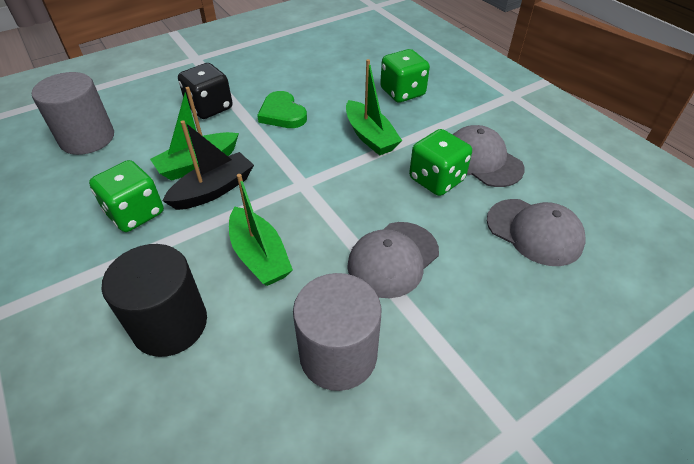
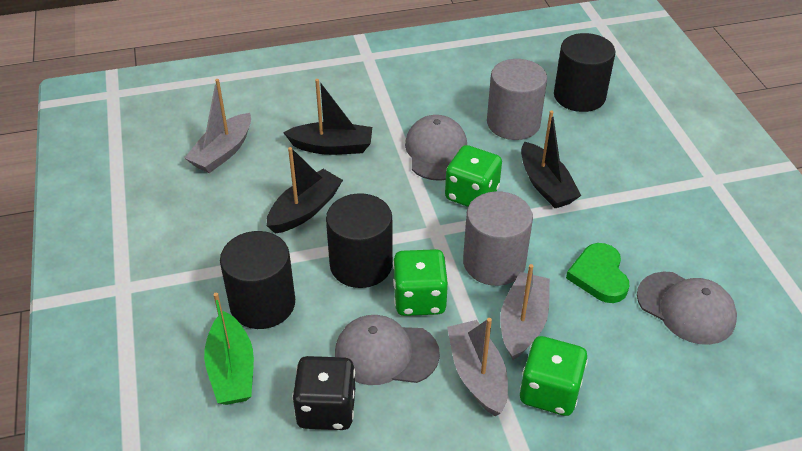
black boat: 1 -> 3
black cylinder: 1 -> 3
green boat: 3 -> 1
grey boat: 0 -> 3

